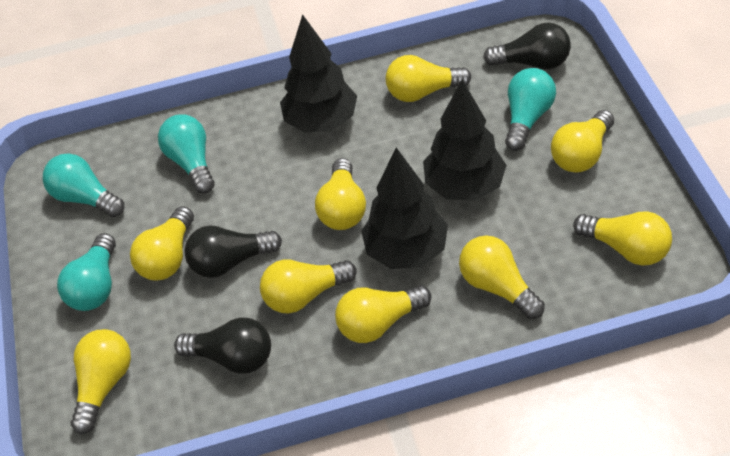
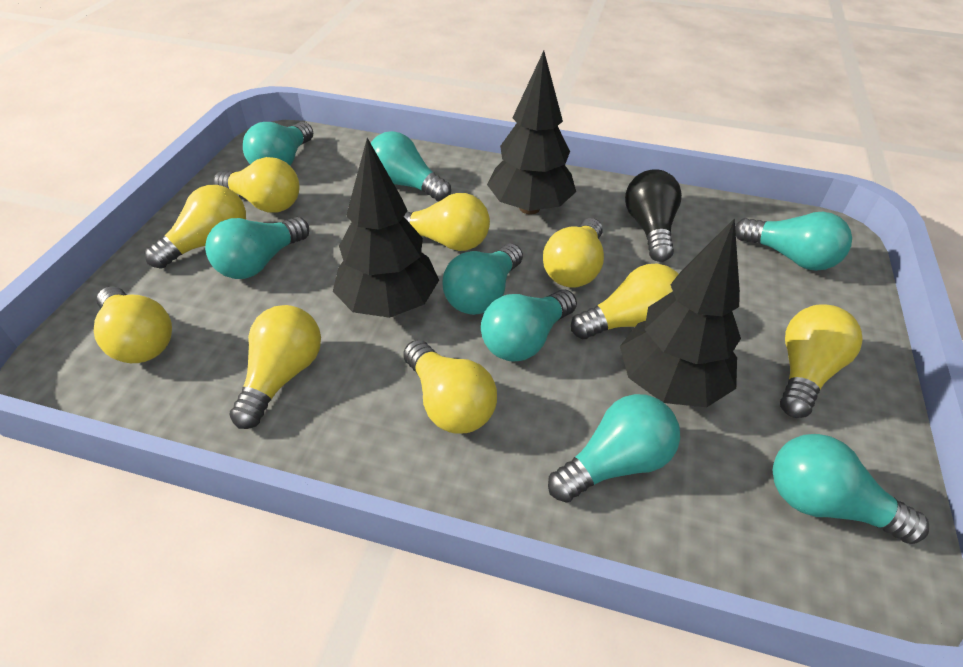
black light bulb: 3 -> 1
turquoise light bulb: 4 -> 8

